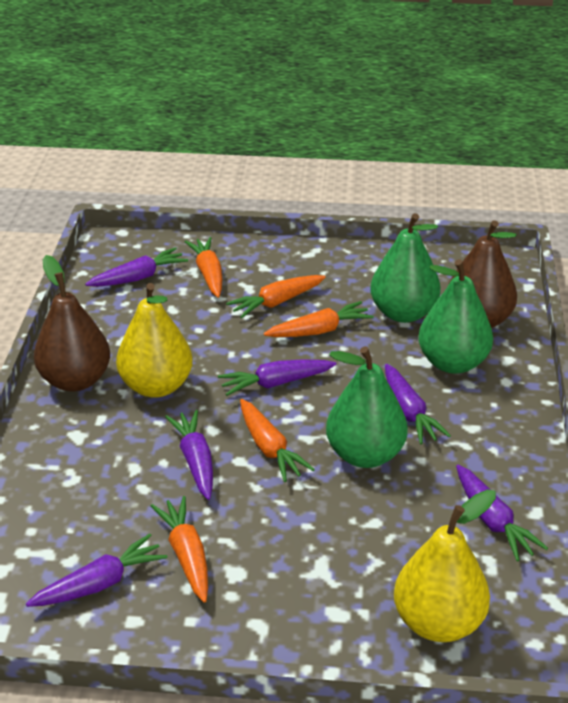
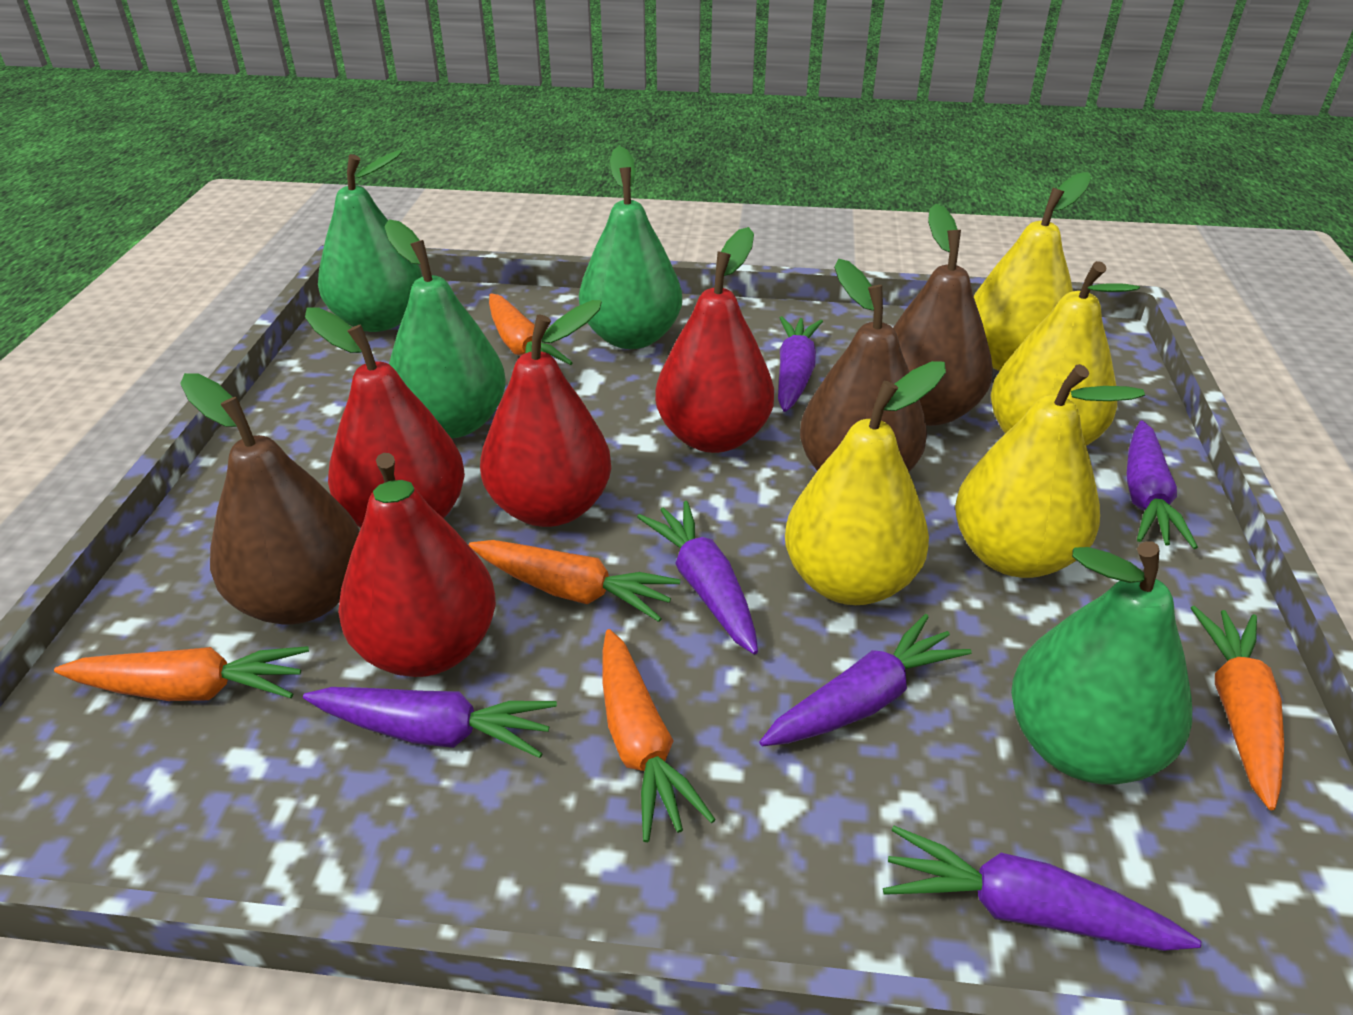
brown pear: 2 -> 3
green pear: 3 -> 4
red pear: 0 -> 4
yellow pear: 2 -> 4

